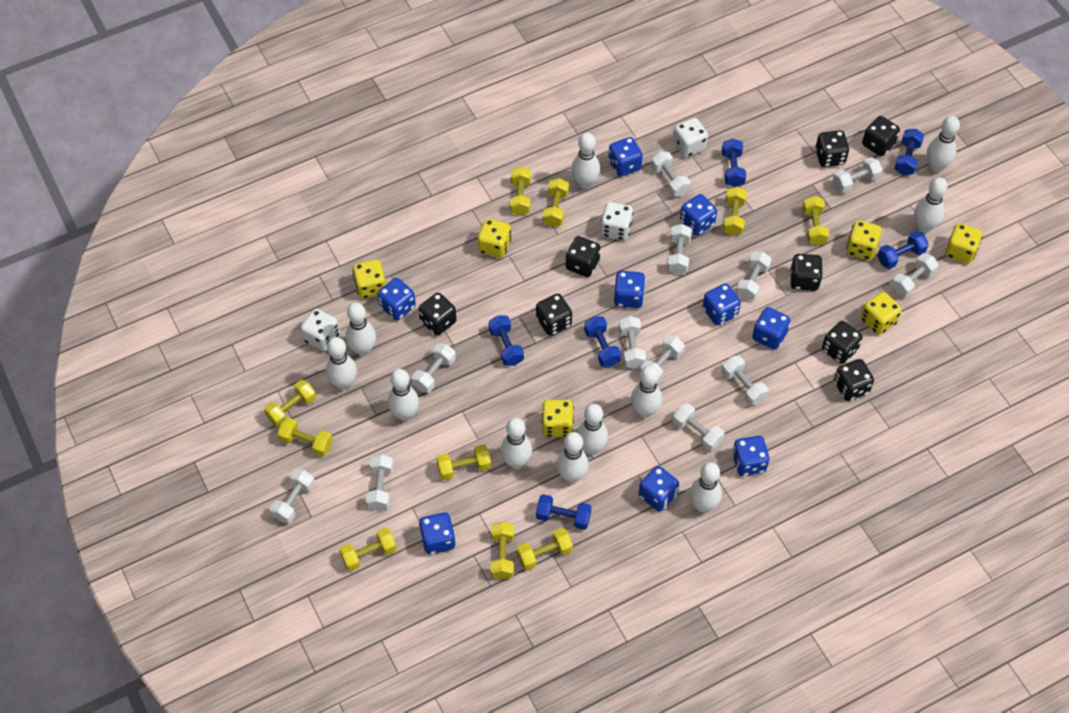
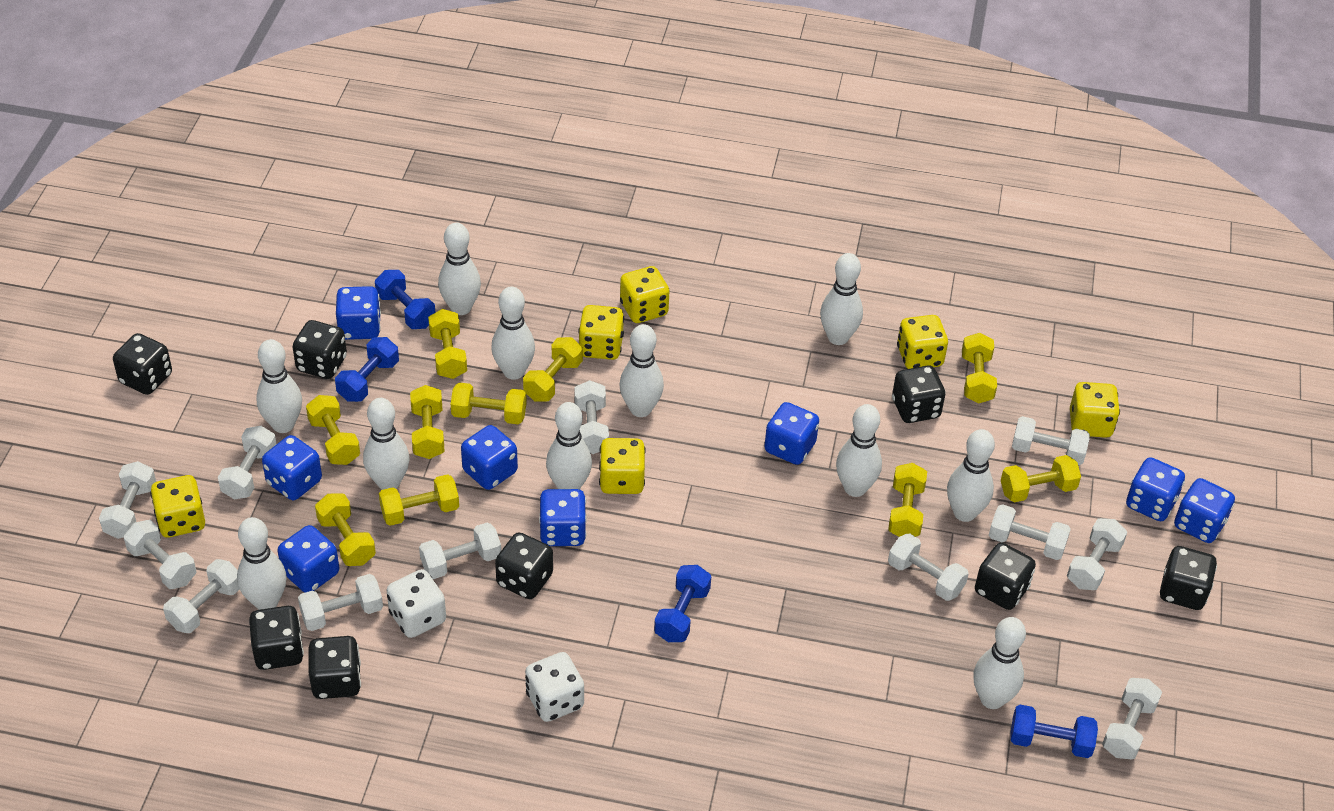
blue dice: 9 -> 8
blue dumbbell: 6 -> 4
white dice: 3 -> 2

